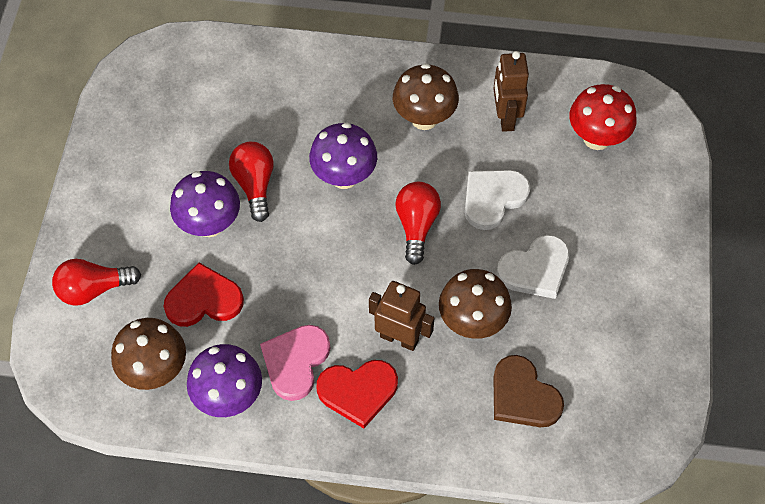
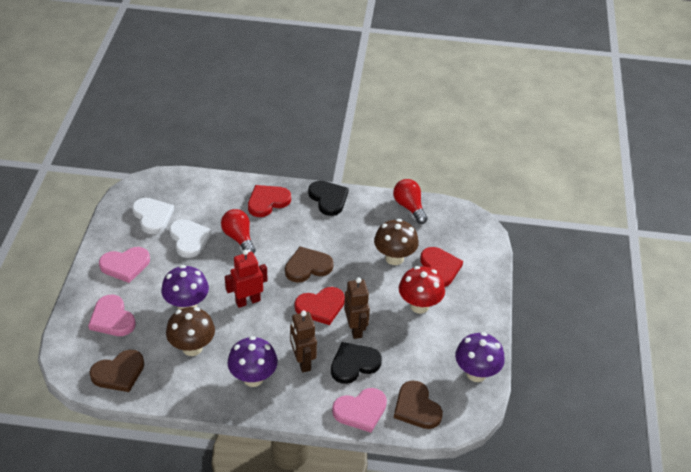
black heart: 0 -> 2
brown heart: 1 -> 3
brown mushroom: 3 -> 2
pink heart: 1 -> 3
red heart: 2 -> 3
red light bulb: 3 -> 2
red robot: 0 -> 1

